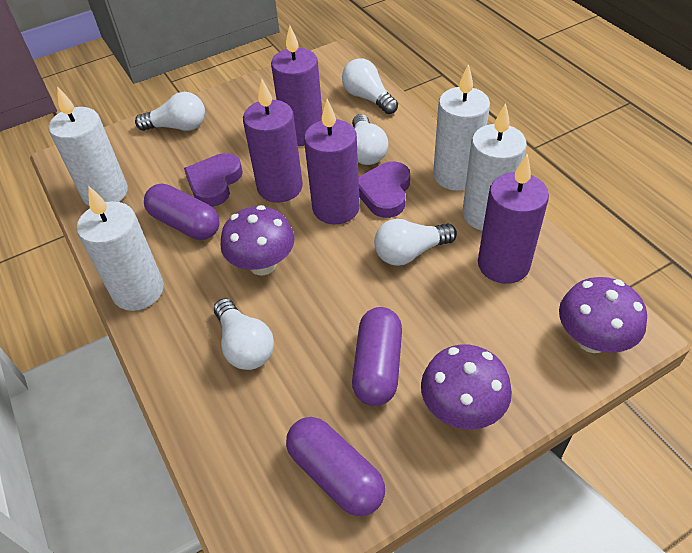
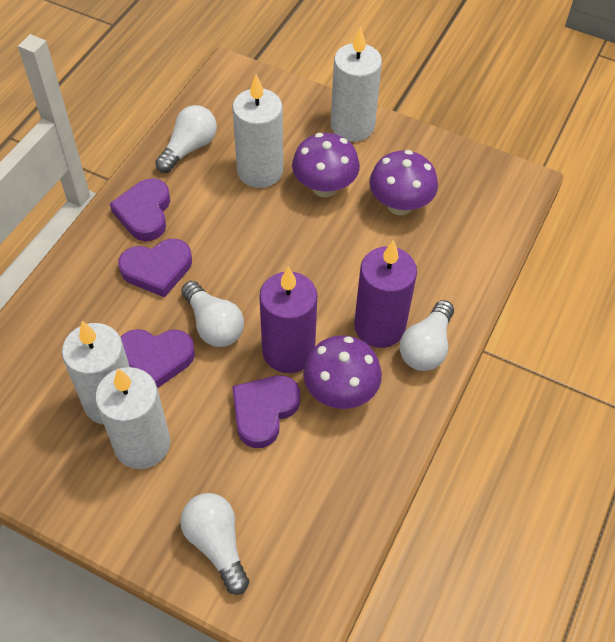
purple candle: 4 -> 2
purple capsule: 3 -> 0
purple heart: 2 -> 4
white light bulb: 5 -> 4

